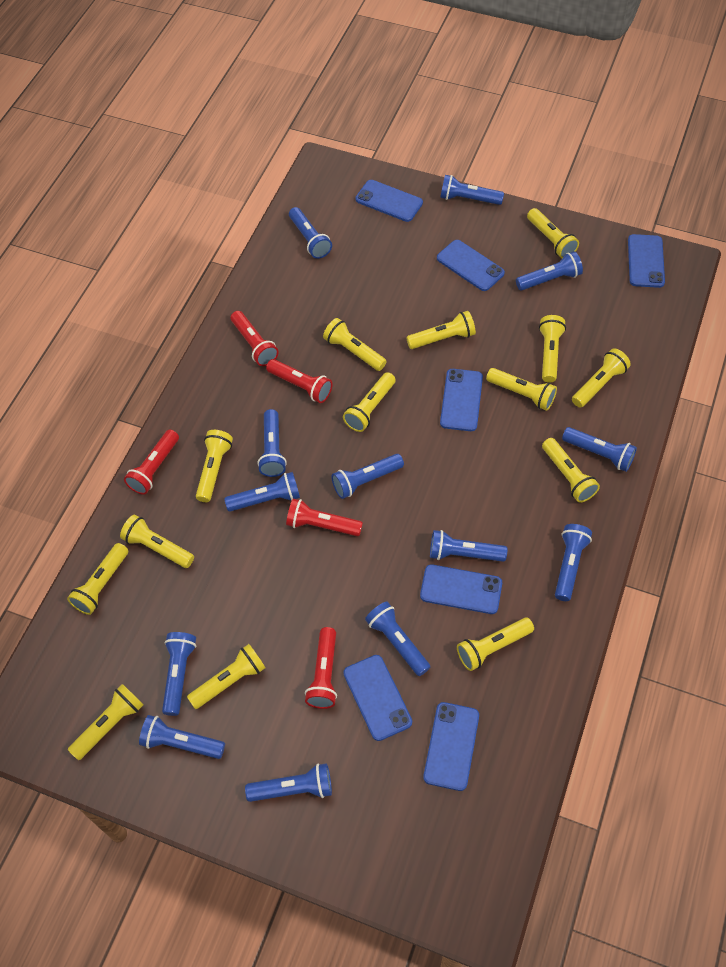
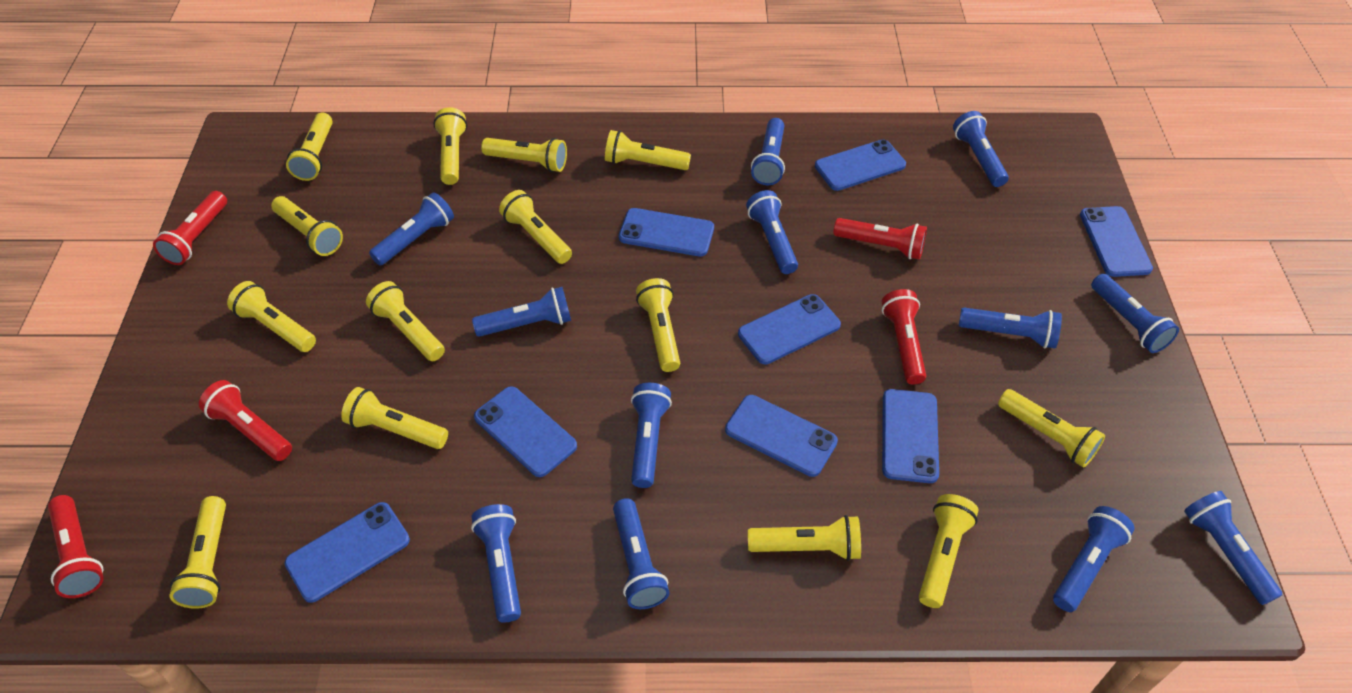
blue flashlight: 13 -> 12
blue phone: 7 -> 8

